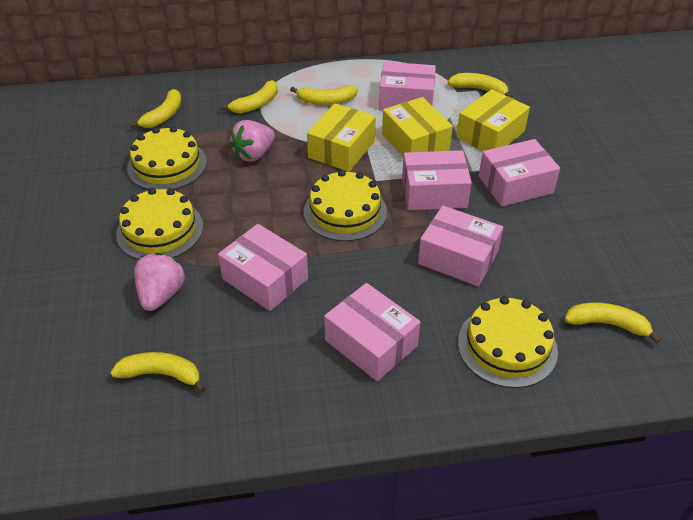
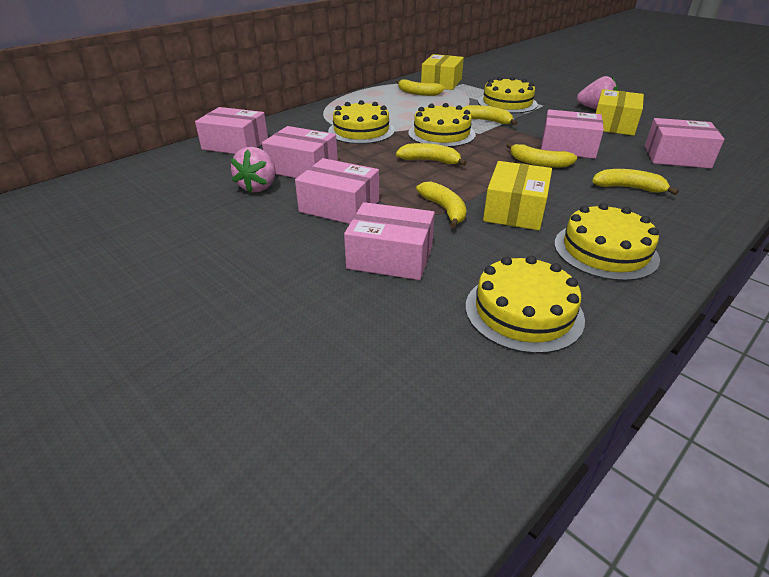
yellow cake: 4 -> 5

